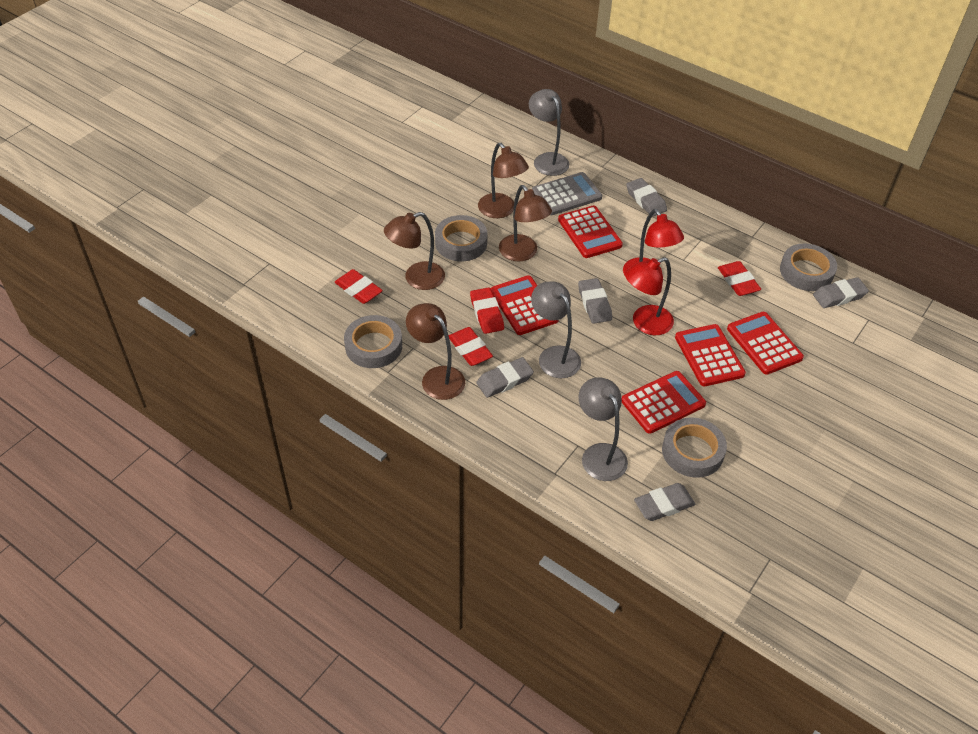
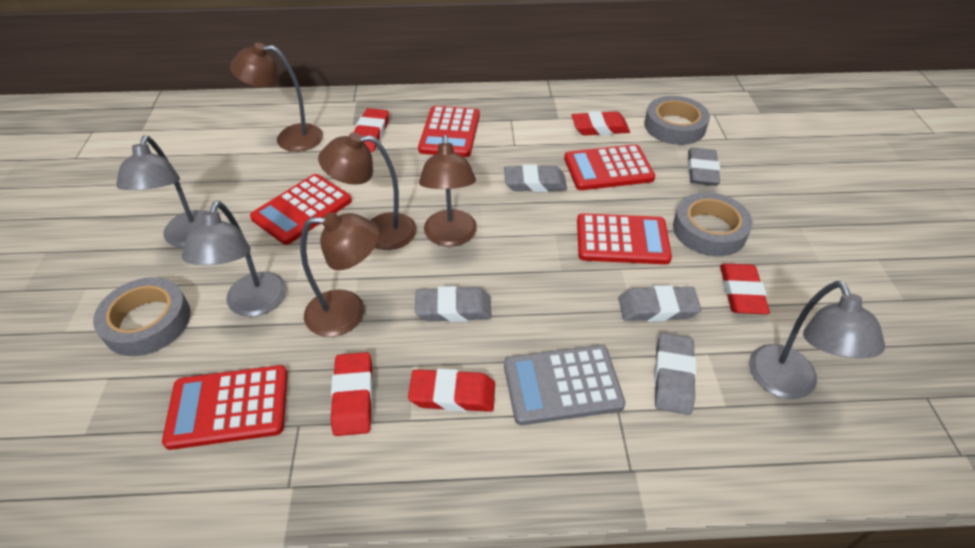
grey tape: 4 -> 3
red eraser: 4 -> 5
red lamp: 2 -> 0

